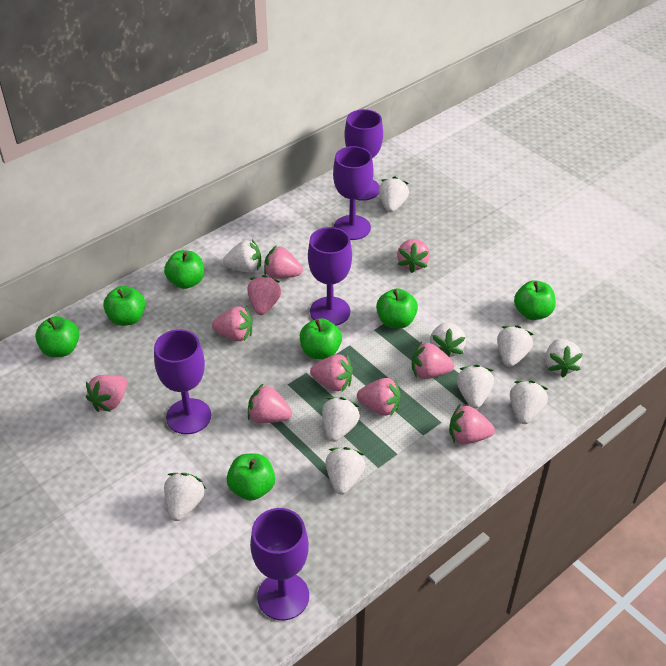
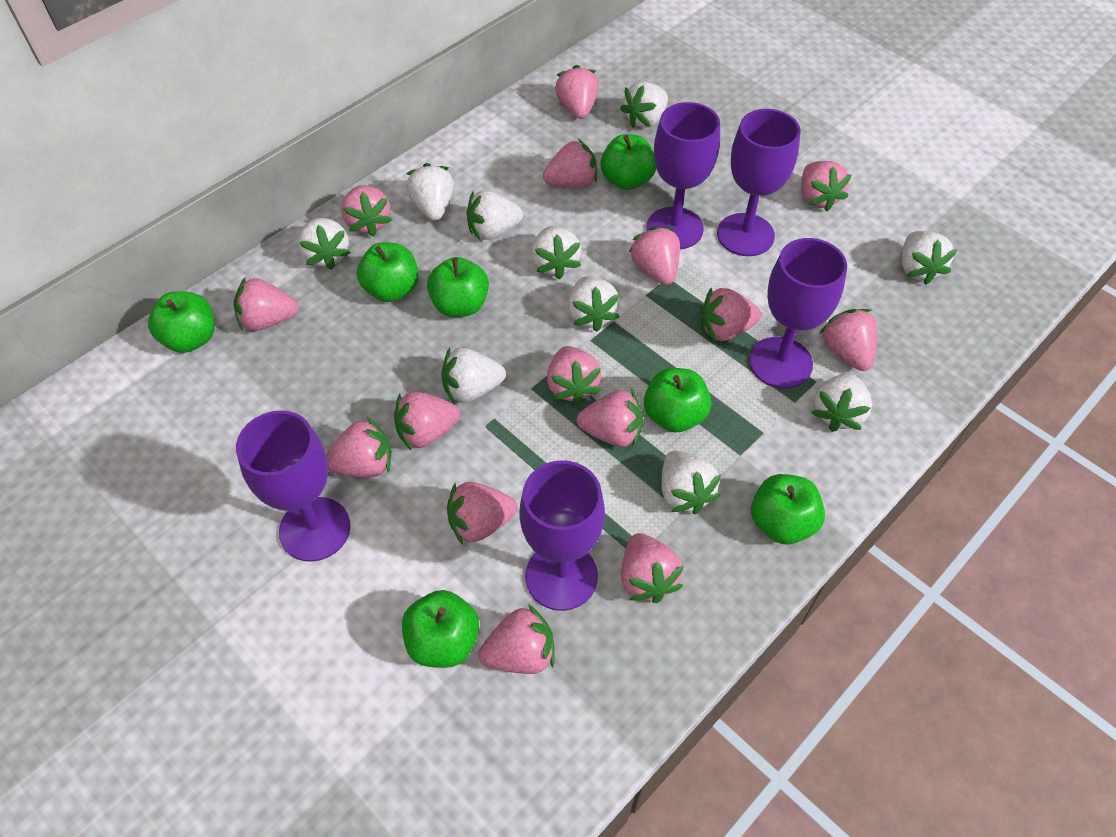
pink strawberry: 10 -> 15

